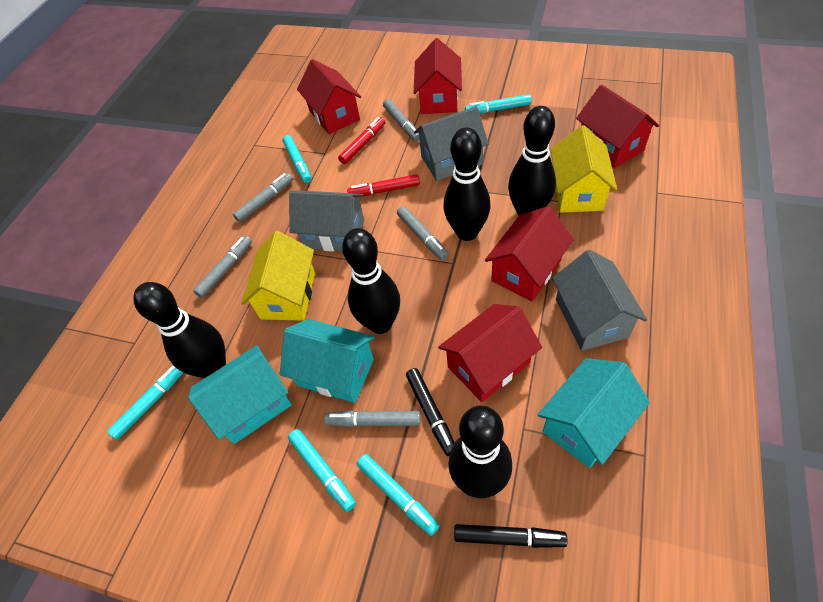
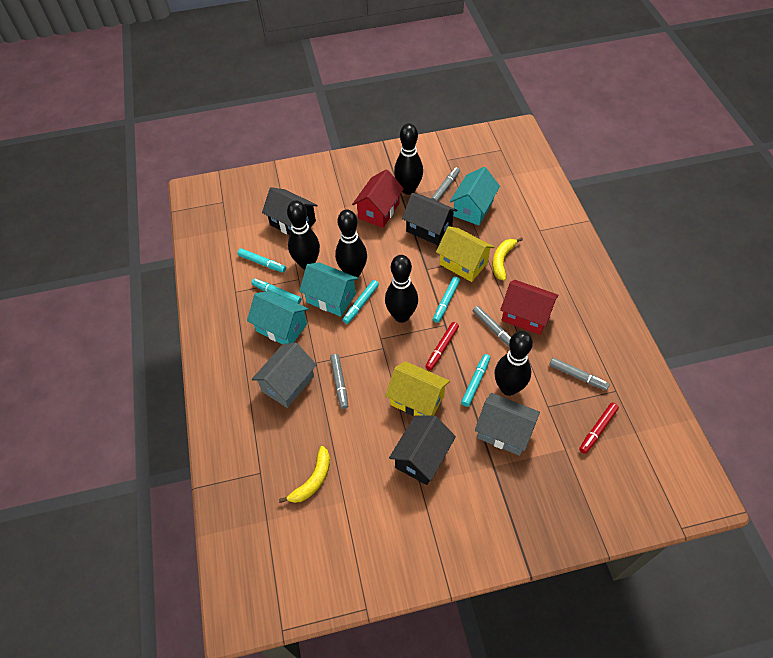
black house: 0 -> 3
black marker: 2 -> 0
grey house: 3 -> 2
grey marker: 5 -> 4
red house: 5 -> 2
yellow banana: 0 -> 2

